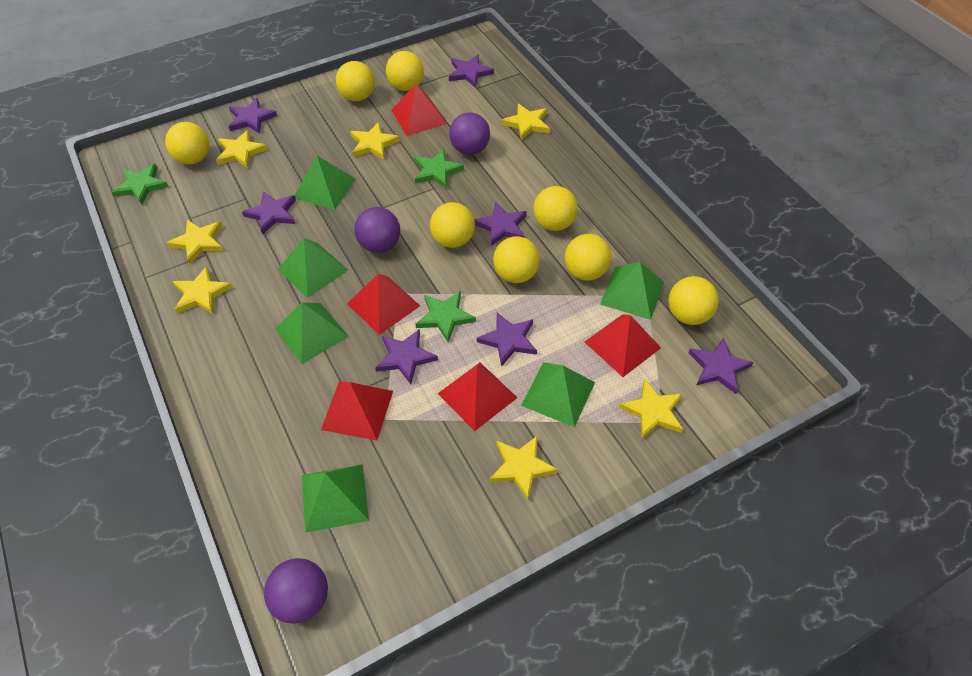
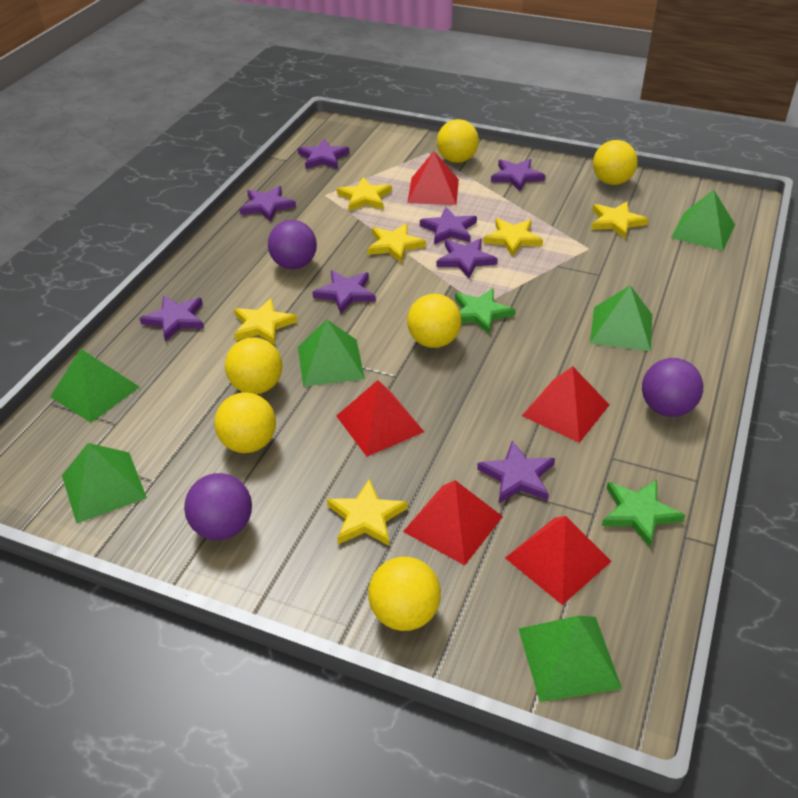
green star: 3 -> 2
purple star: 7 -> 8
yellow ball: 8 -> 6
yellow star: 7 -> 6

